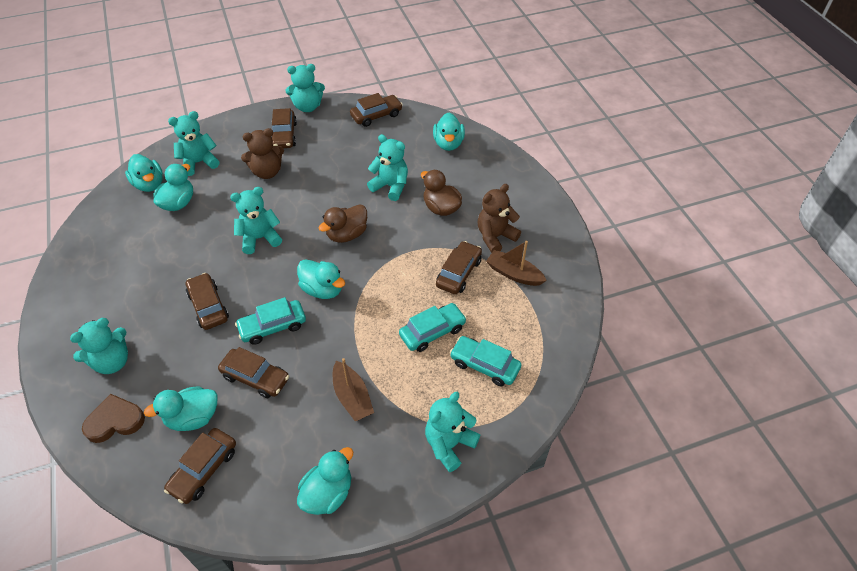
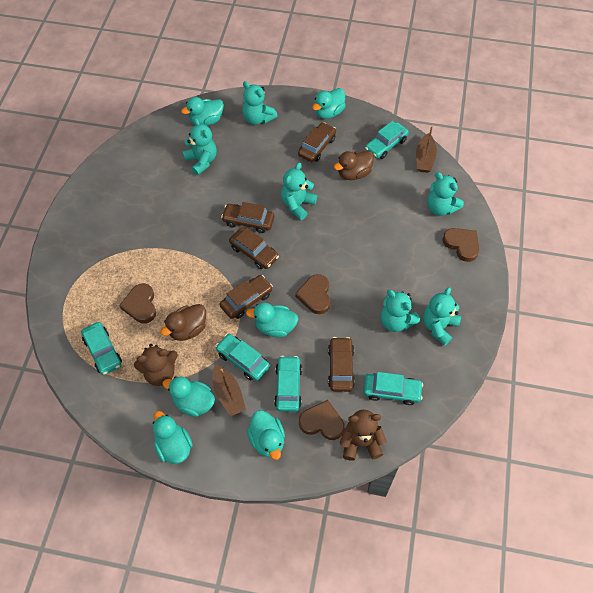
brown car: 6 -> 5
brown heart: 1 -> 4
turquoise car: 3 -> 5

